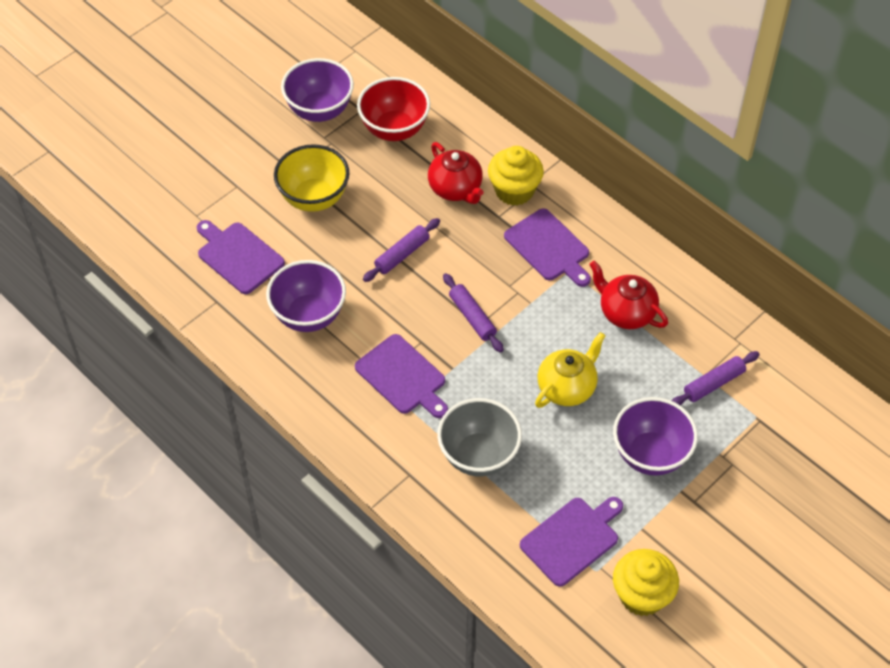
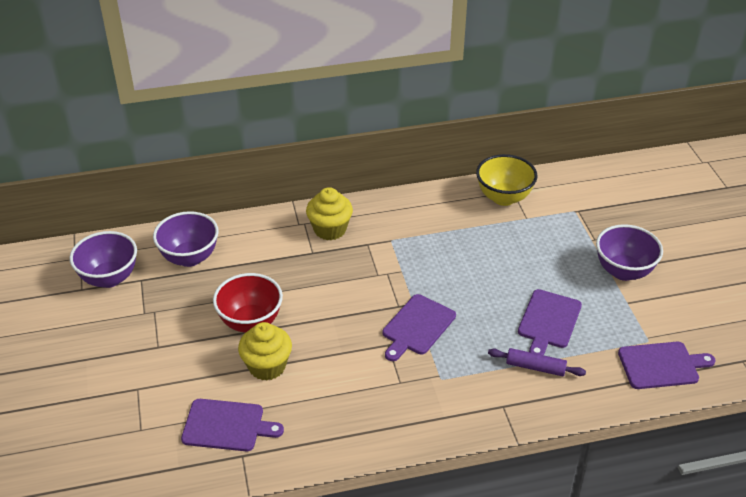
grey bowl: 1 -> 0
purple rolling pin: 3 -> 1
red teapot: 2 -> 0
yellow teapot: 1 -> 0

